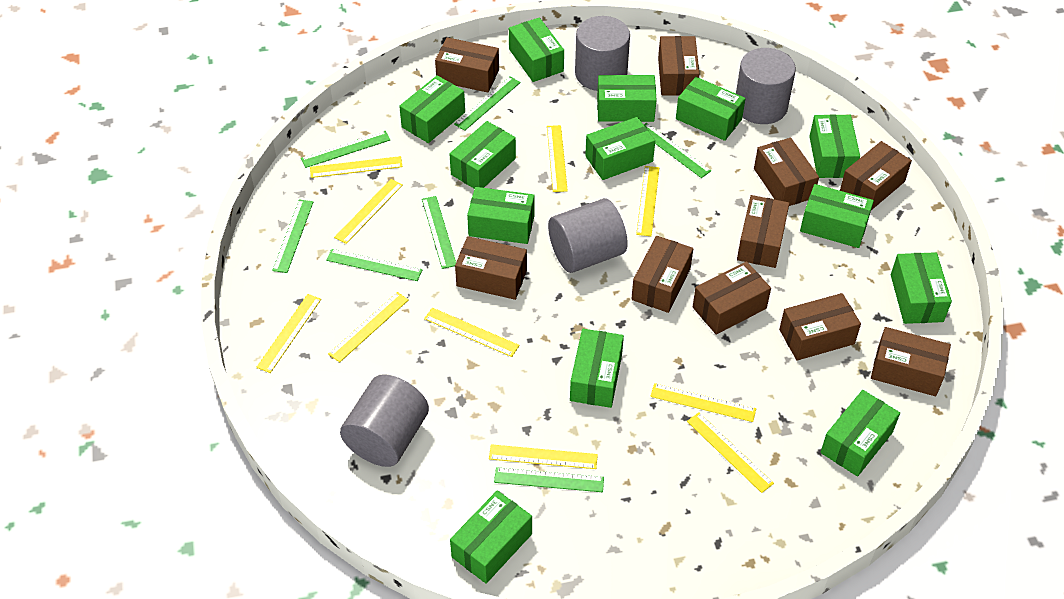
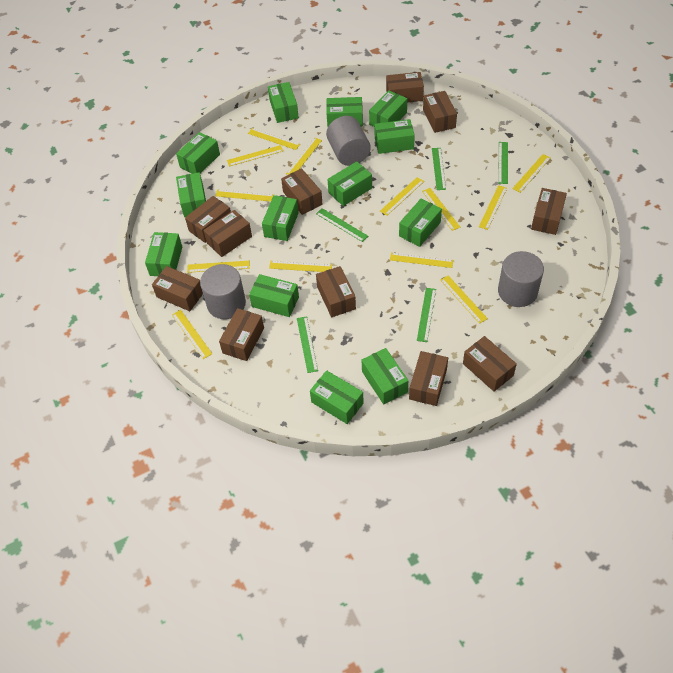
brown box: 10 -> 11
green ruler: 7 -> 5
grey cylinder: 4 -> 3
yellow ruler: 10 -> 13

